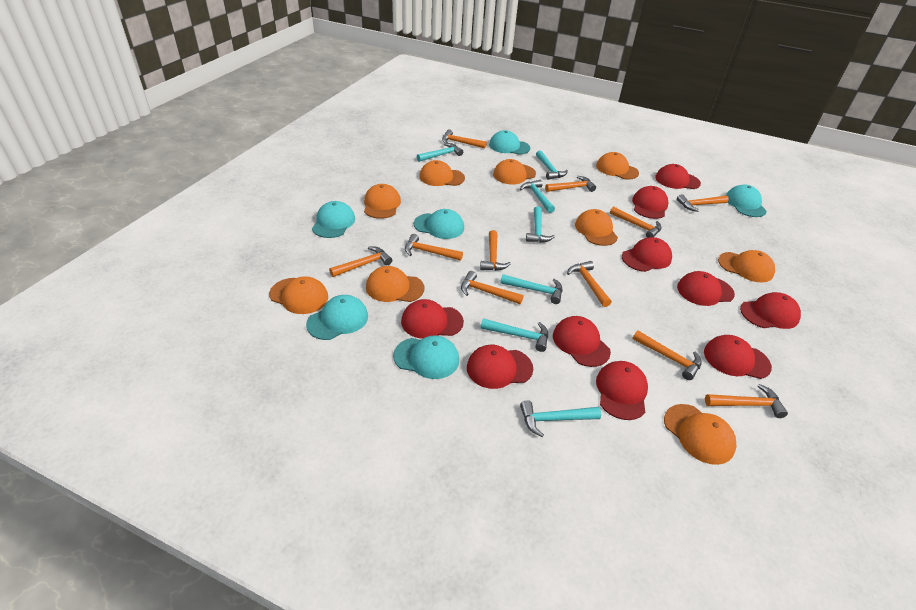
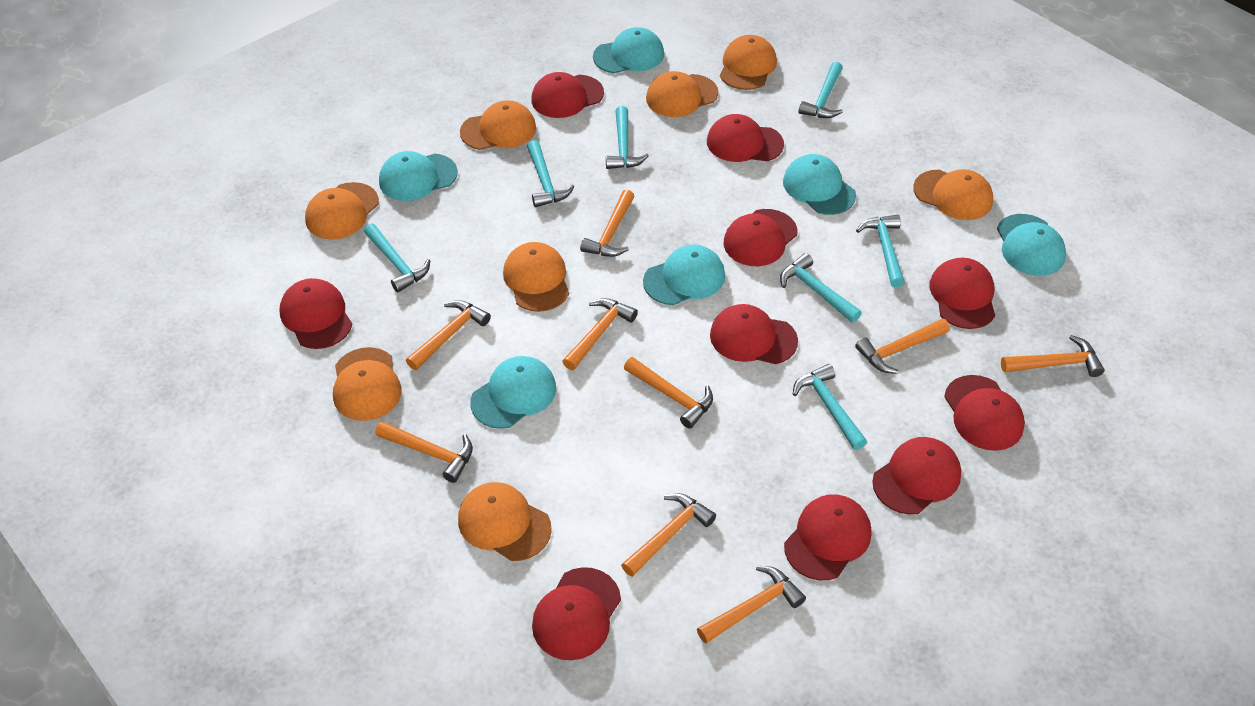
orange cap: 9 -> 8
orange hammer: 11 -> 9

